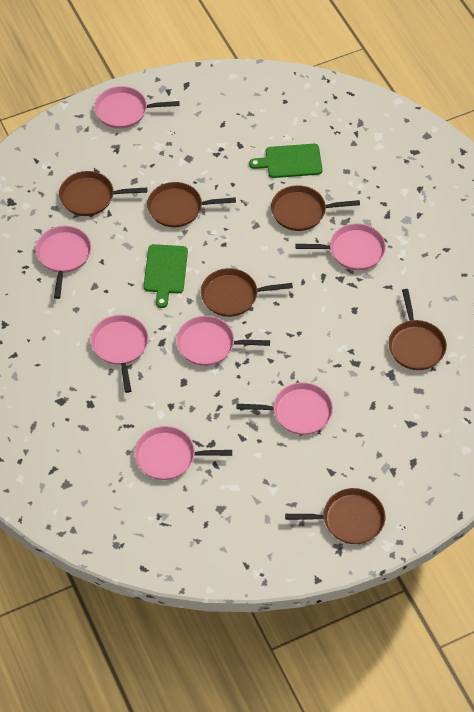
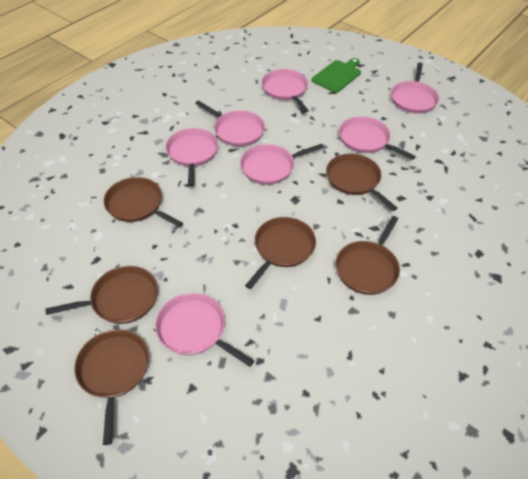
green cutting board: 2 -> 1

